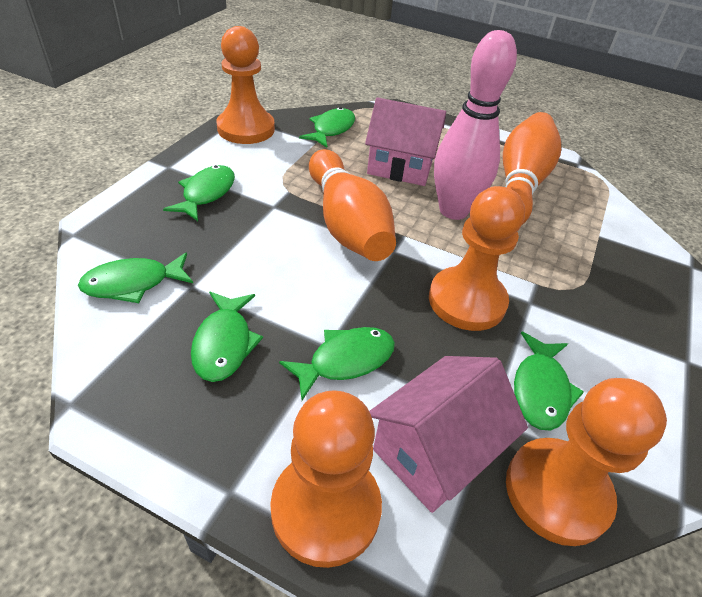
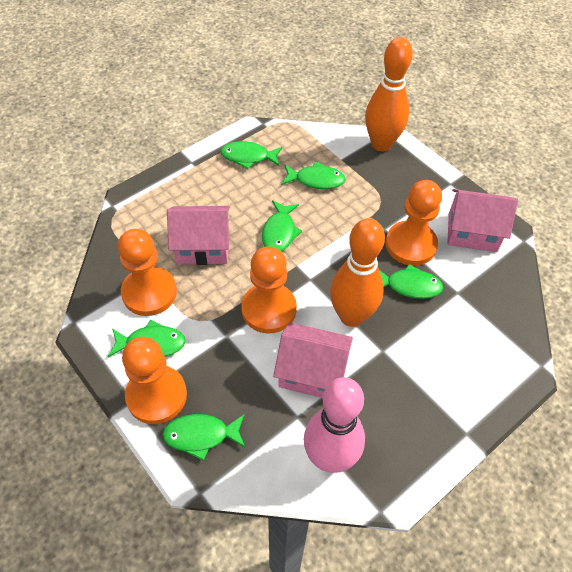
pink house: 2 -> 3

